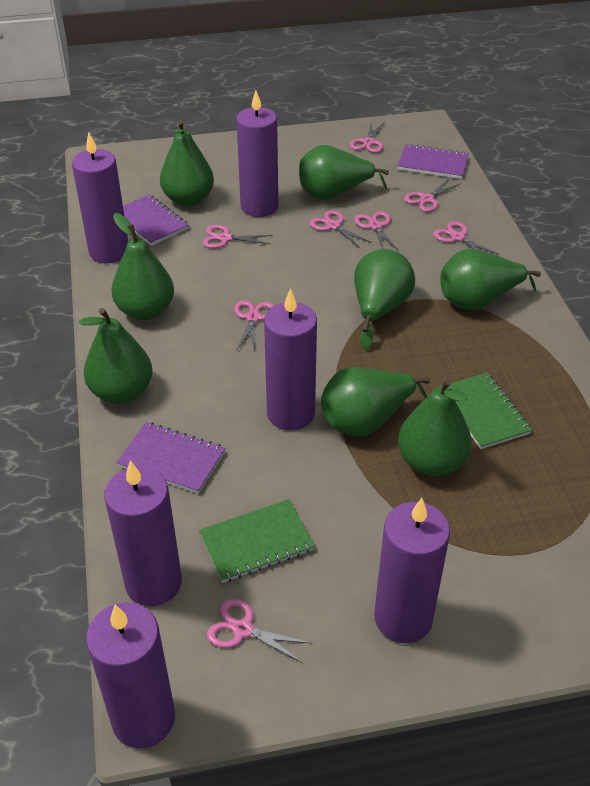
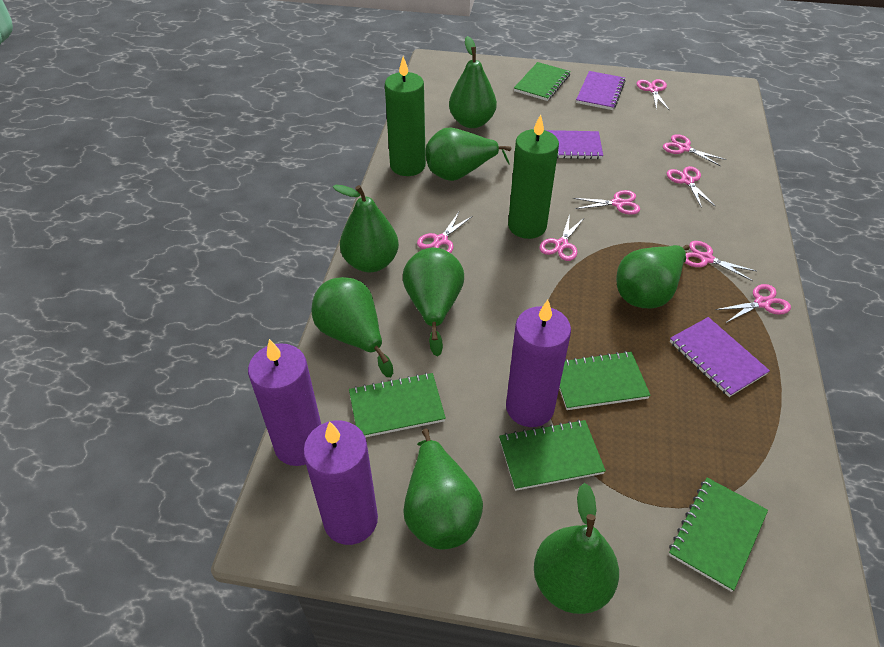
green candle: 0 -> 2
green notebook: 2 -> 5
purple candle: 6 -> 3

